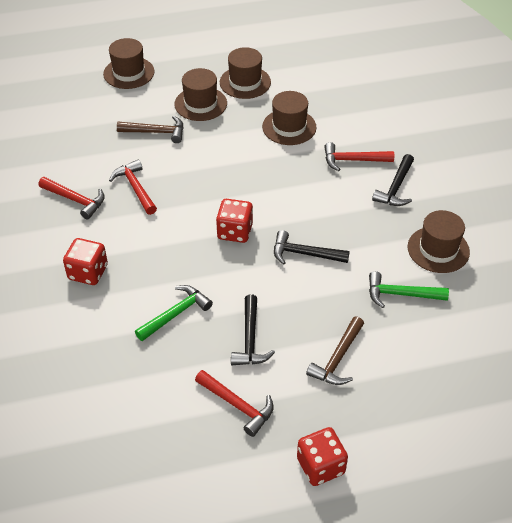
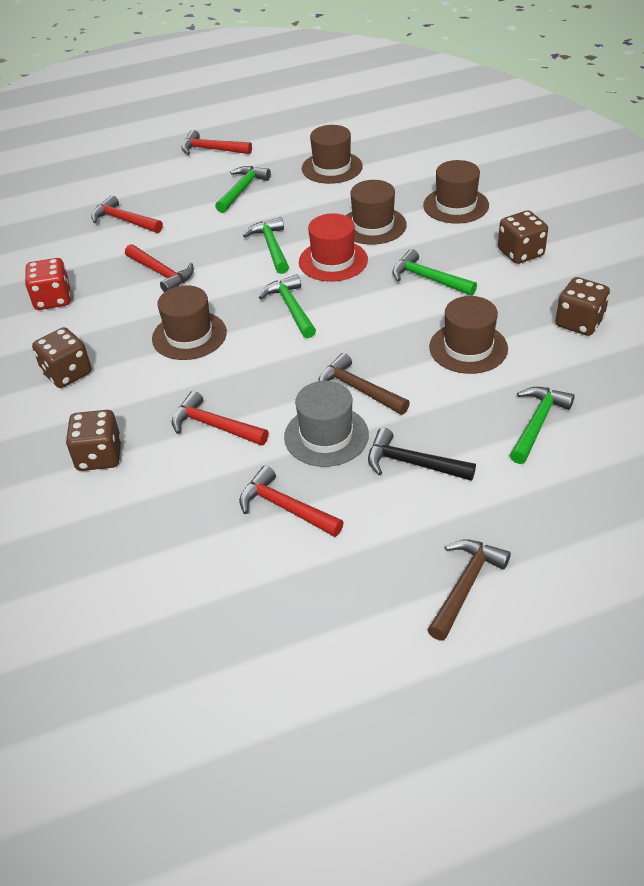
black hammer: 3 -> 1
brown dice: 0 -> 4
green hammer: 2 -> 5
grey hat: 0 -> 1
red dice: 3 -> 1
red hammer: 4 -> 5
red hat: 0 -> 1

